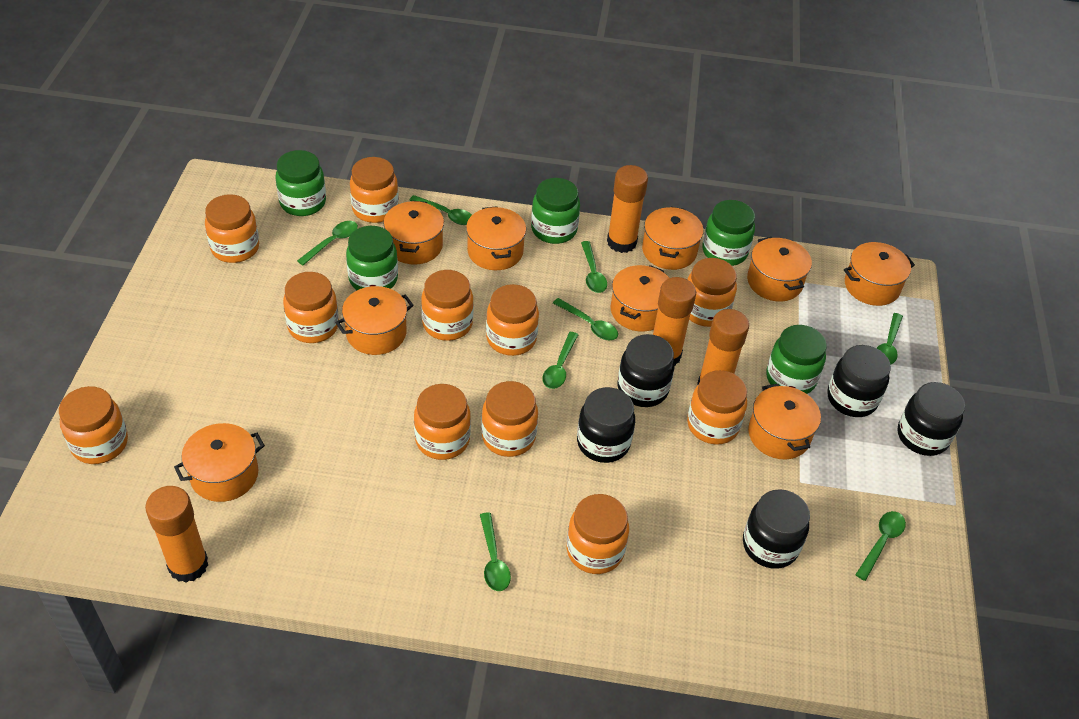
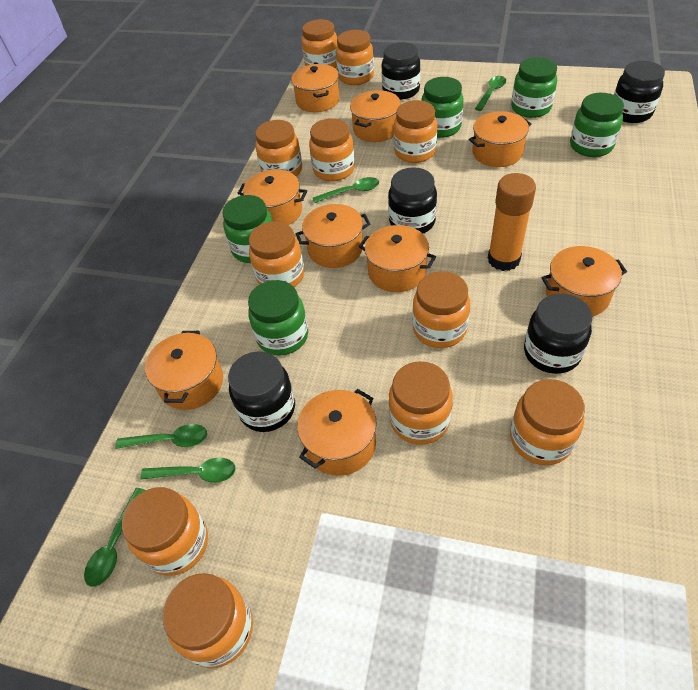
green spoon: 8 -> 5
orange glue stick: 4 -> 1

